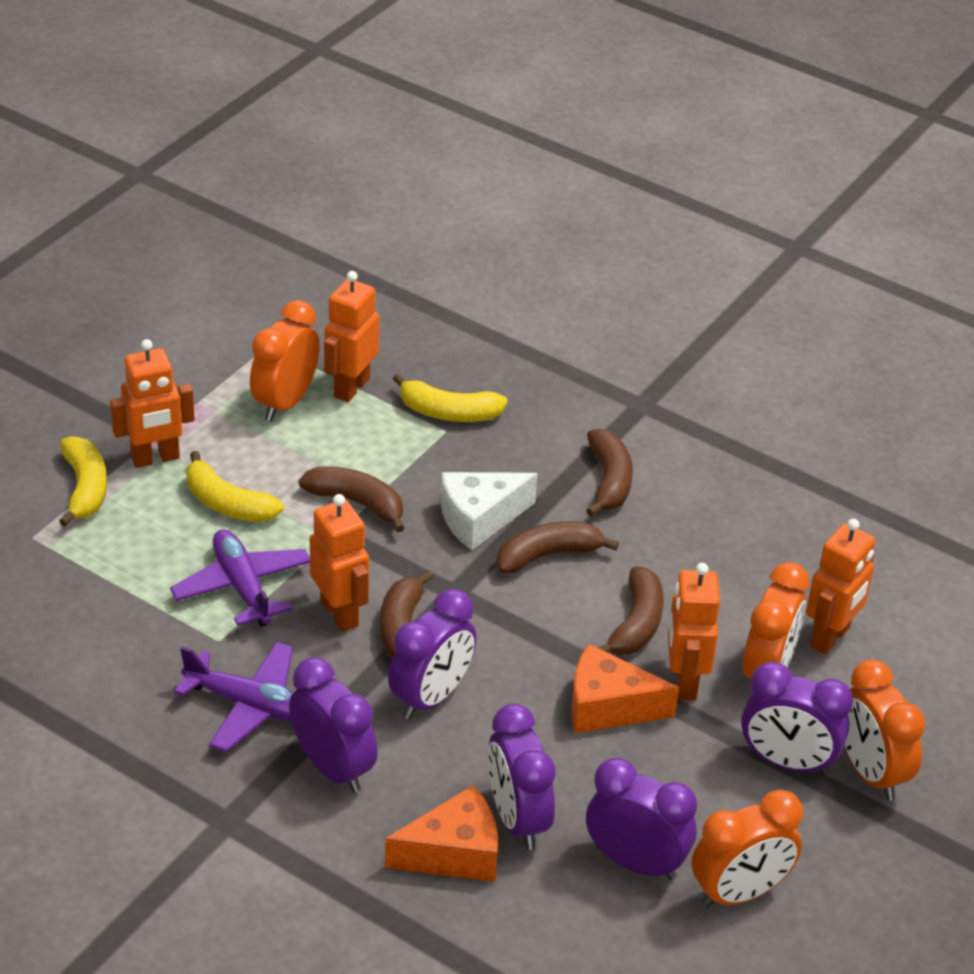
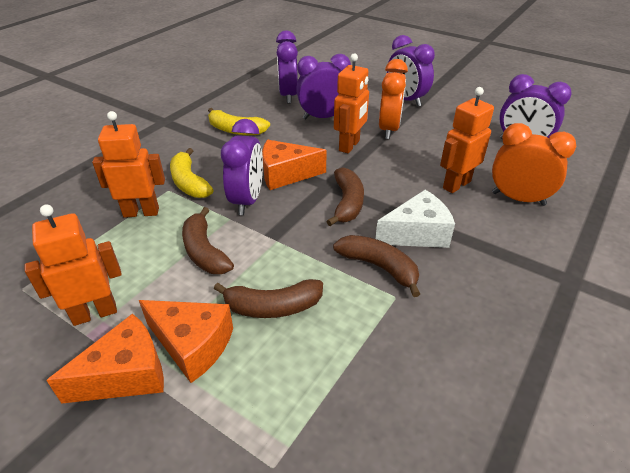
brown banana: 5 -> 4
orange cheese: 2 -> 3
orange clock: 4 -> 2
orange robot: 5 -> 4
purple plane: 2 -> 0
yellow banana: 3 -> 2

